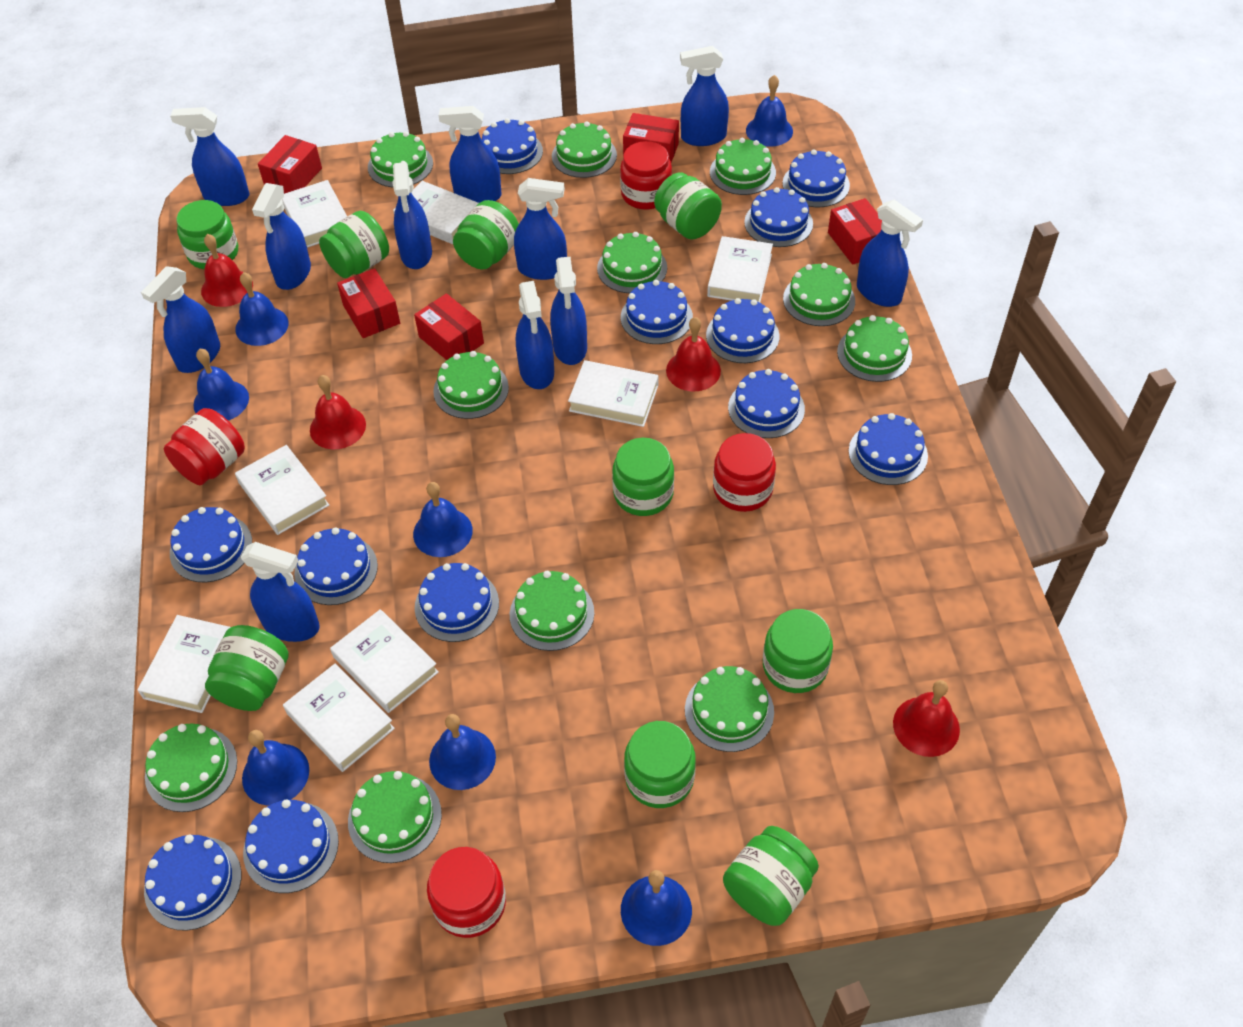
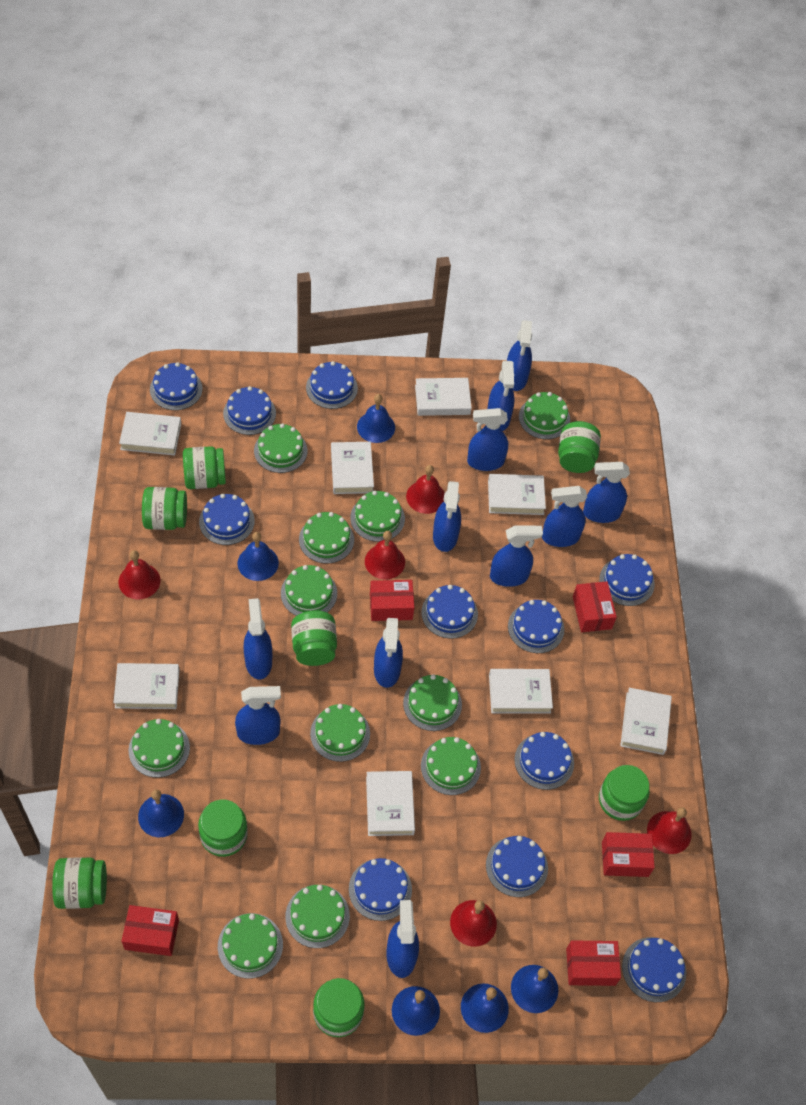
blue bell: 7 -> 6
blue cake: 12 -> 11
green jar: 9 -> 8
red bell: 4 -> 5
red jar: 4 -> 0

